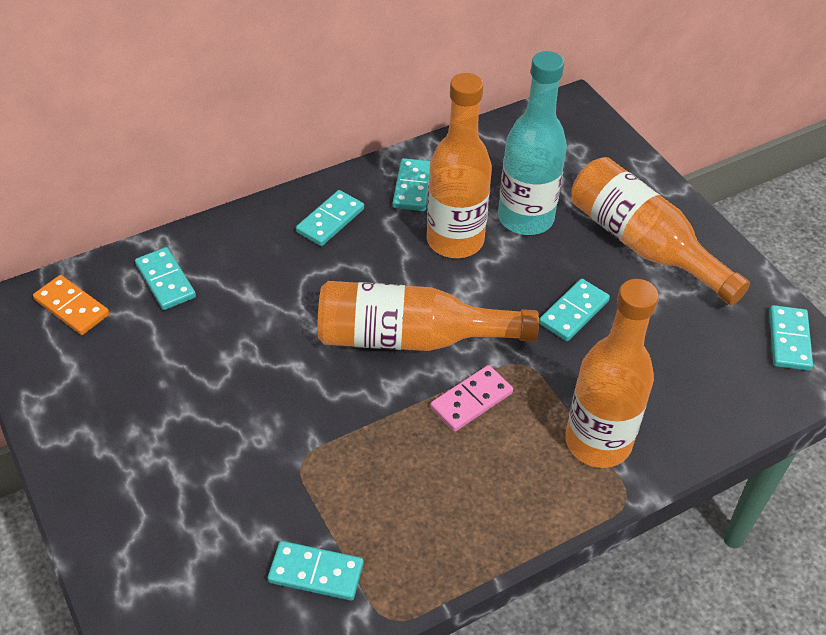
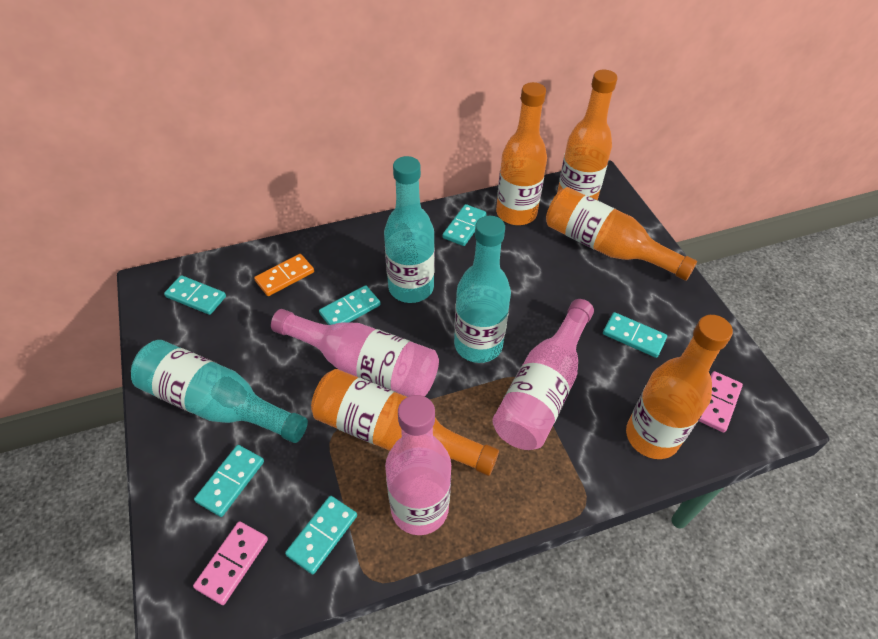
orange bottle: 4 -> 5
pink bottle: 0 -> 3
pink domino: 1 -> 2
turquoise bottle: 1 -> 3

